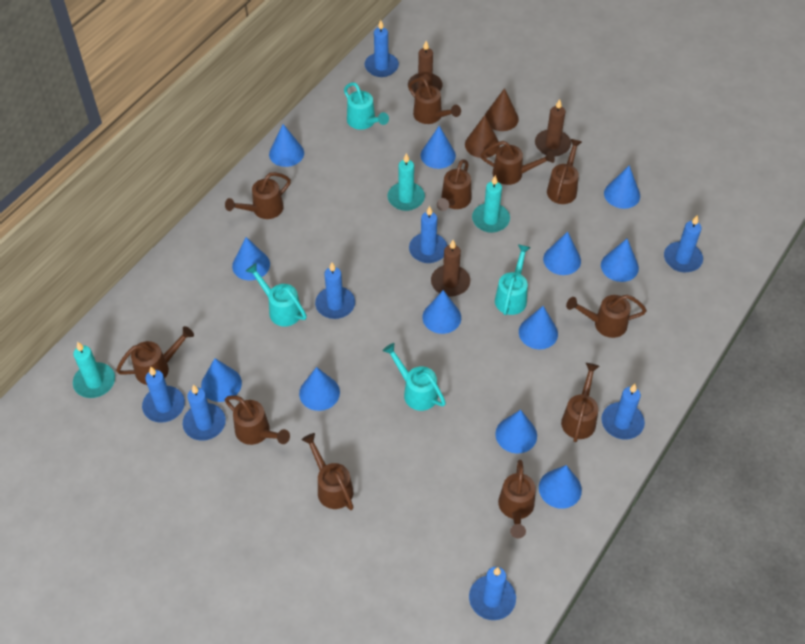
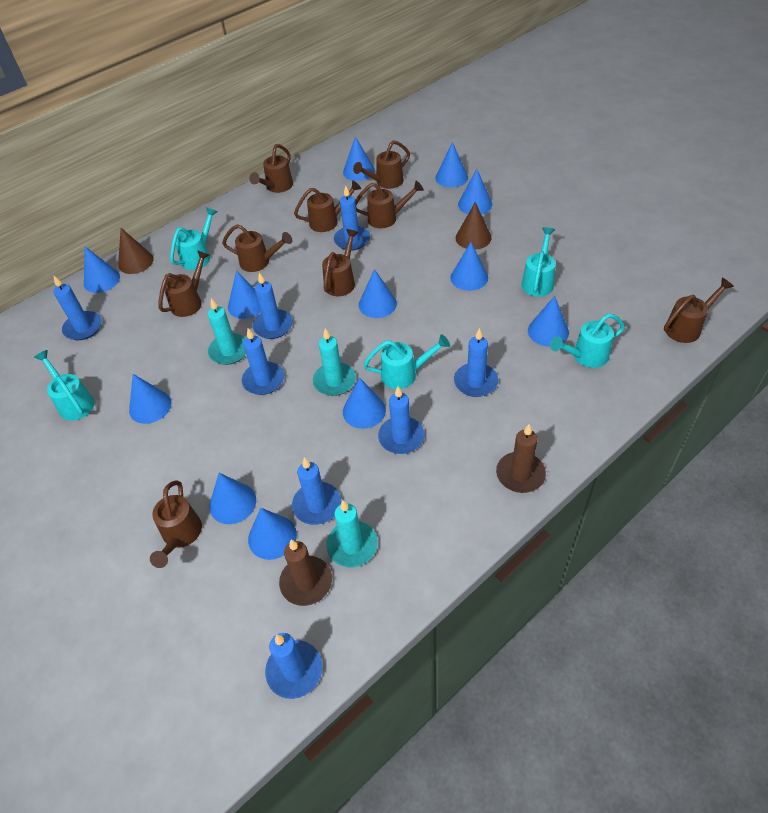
brown candle: 3 -> 2
brown watering can: 11 -> 9
turquoise watering can: 4 -> 5

